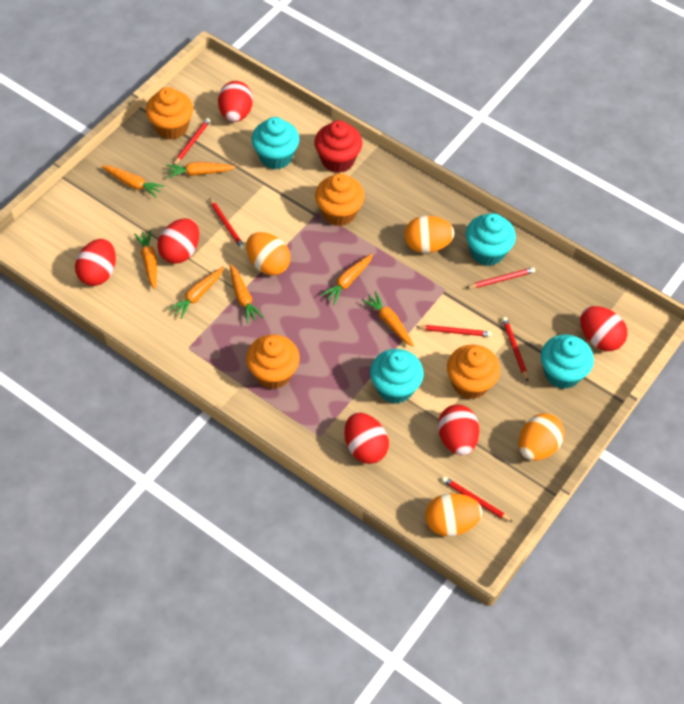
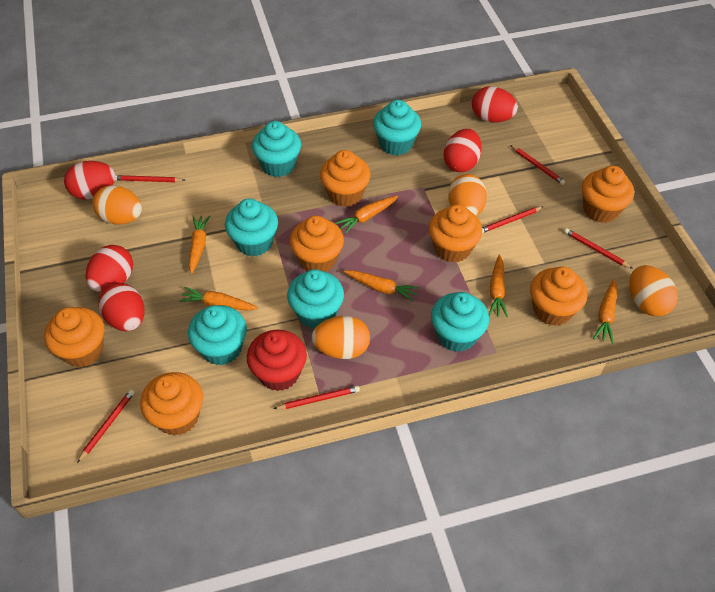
orange carrot: 7 -> 6
orange cupcake: 4 -> 7
red egg: 6 -> 5
turquoise cupcake: 4 -> 6

